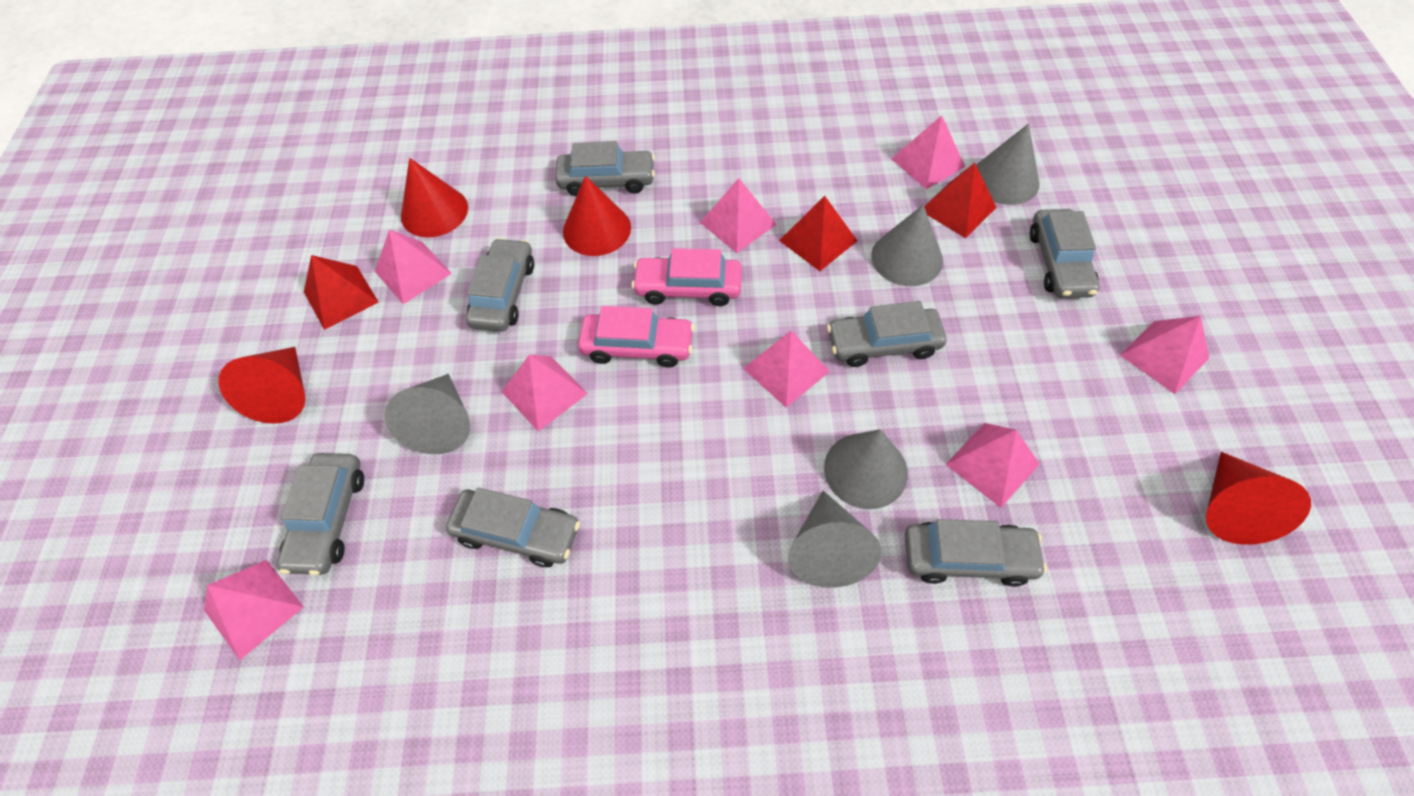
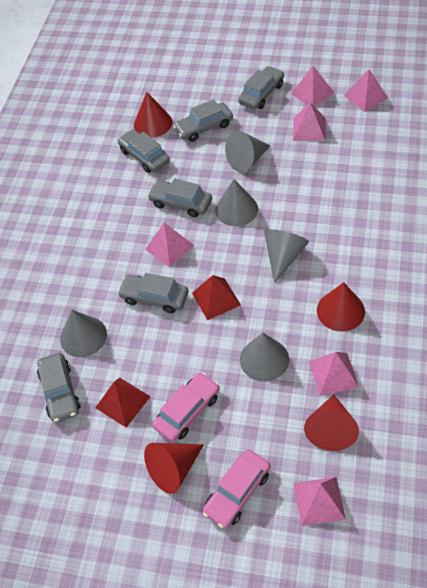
grey car: 7 -> 6
pink pyramid: 8 -> 6
red pyramid: 3 -> 2

